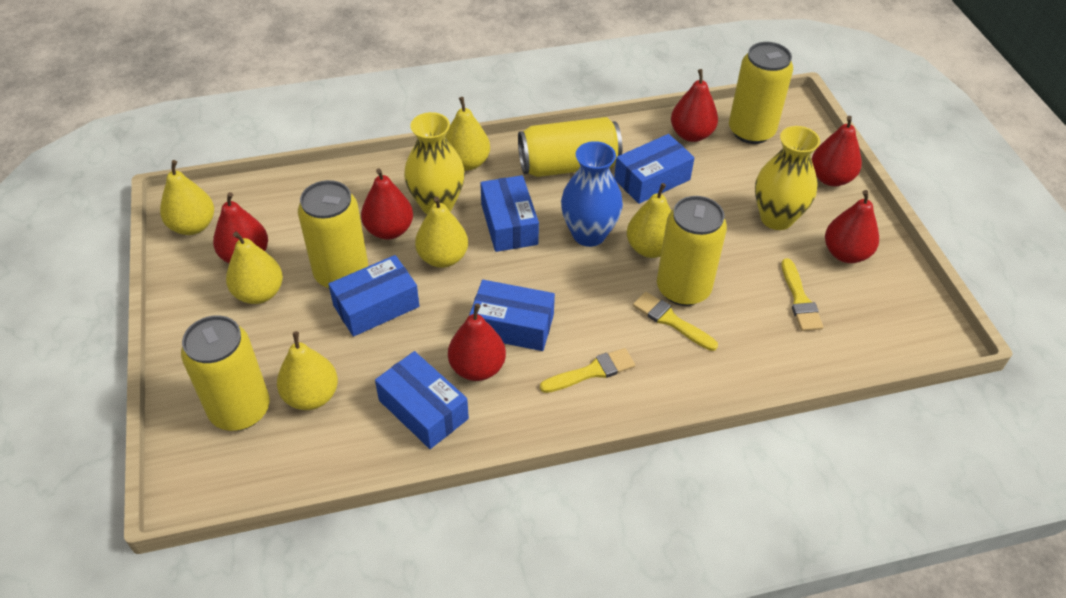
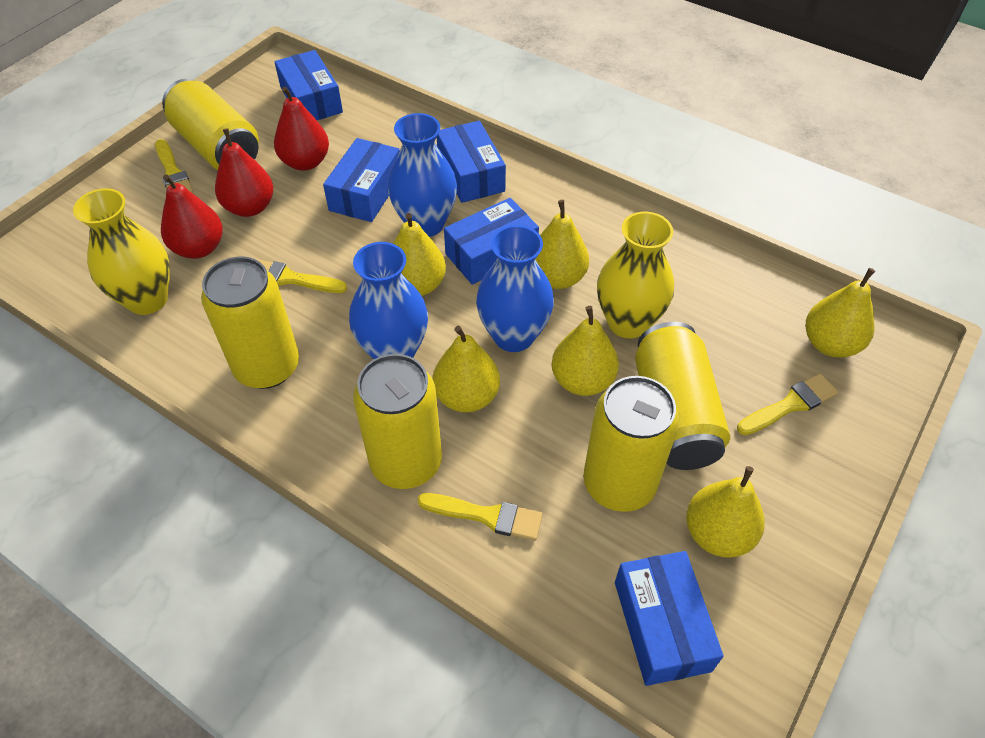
blue vase: 1 -> 3
red pear: 6 -> 3
yellow brush: 3 -> 4

